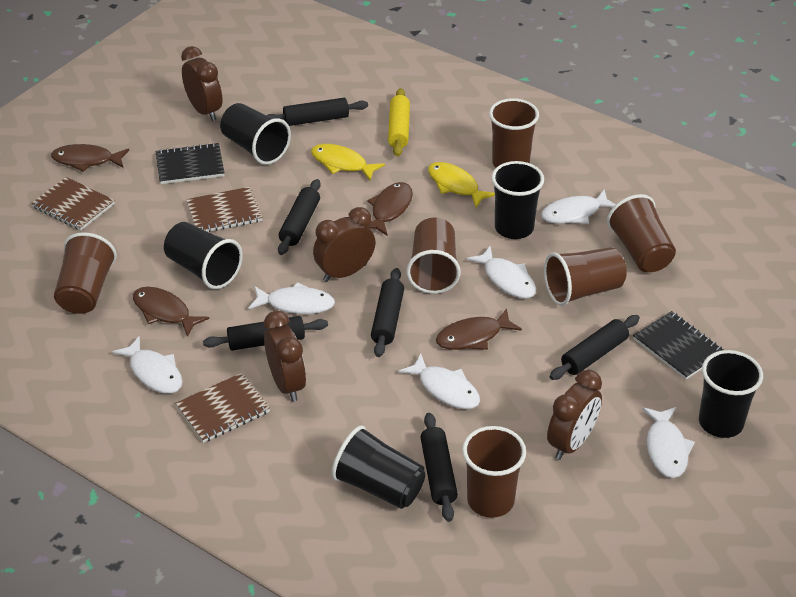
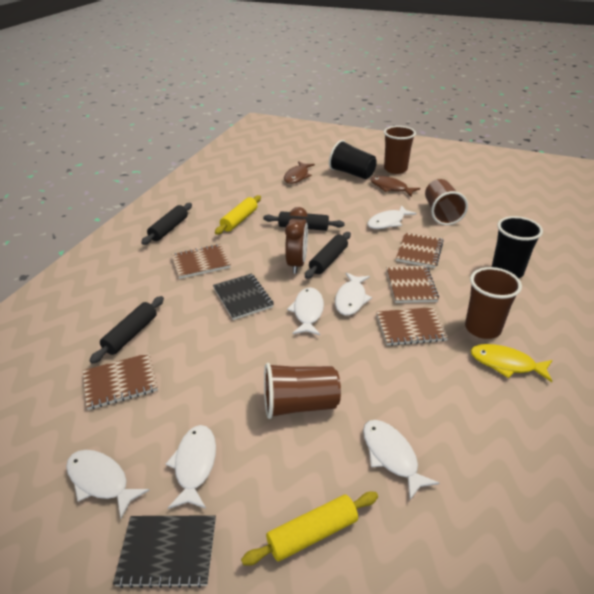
black cup: 5 -> 2
black rolling pin: 6 -> 4
brown clock: 4 -> 1
brown cup: 6 -> 4
brown fish: 4 -> 2
brown notebook: 3 -> 5
yellow fish: 2 -> 1
yellow rolling pin: 1 -> 2

